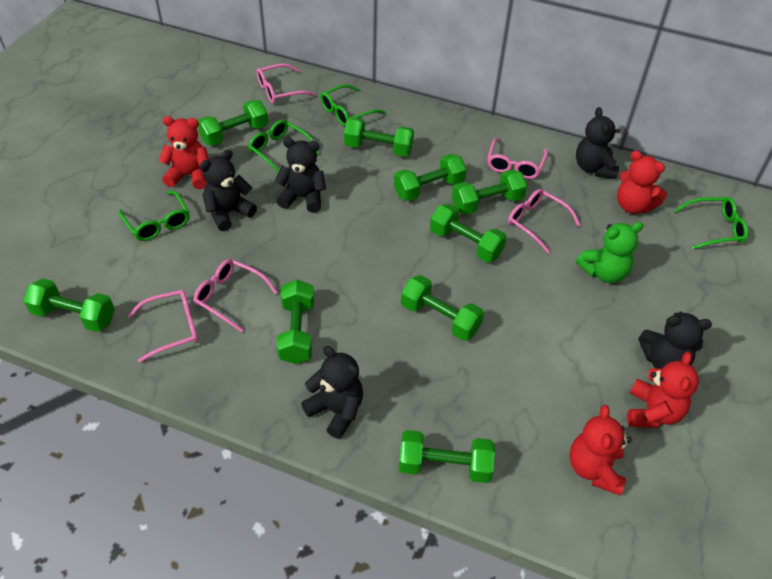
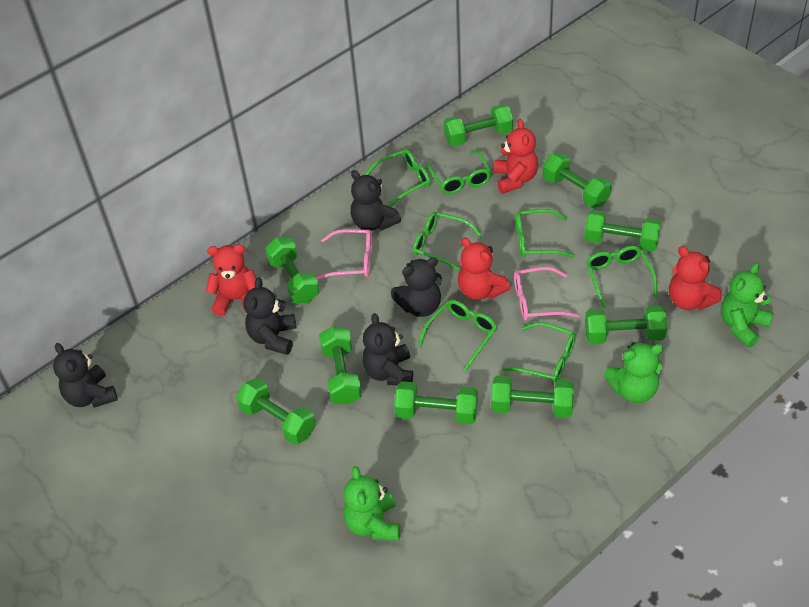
green glasses: 4 -> 7
green teddy bear: 1 -> 3
pink glasses: 5 -> 2

